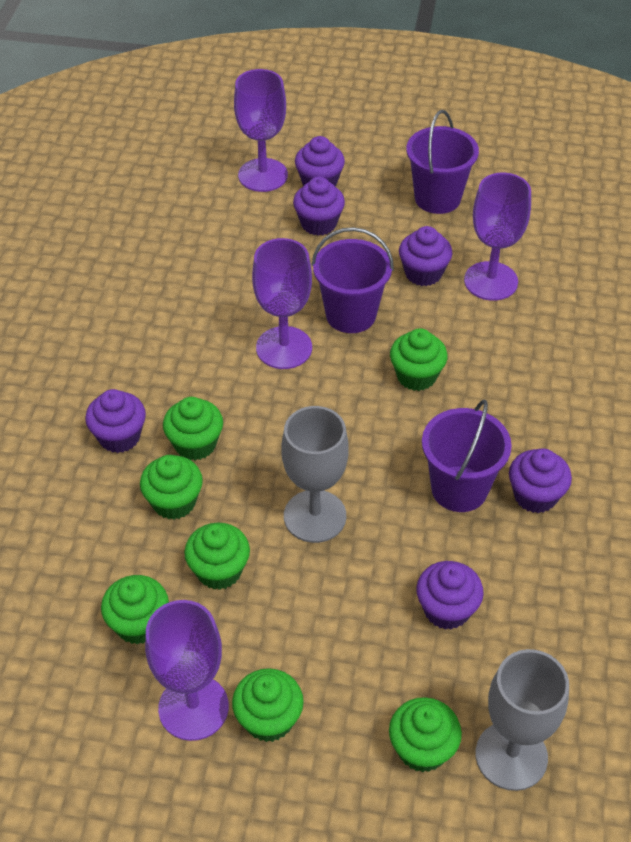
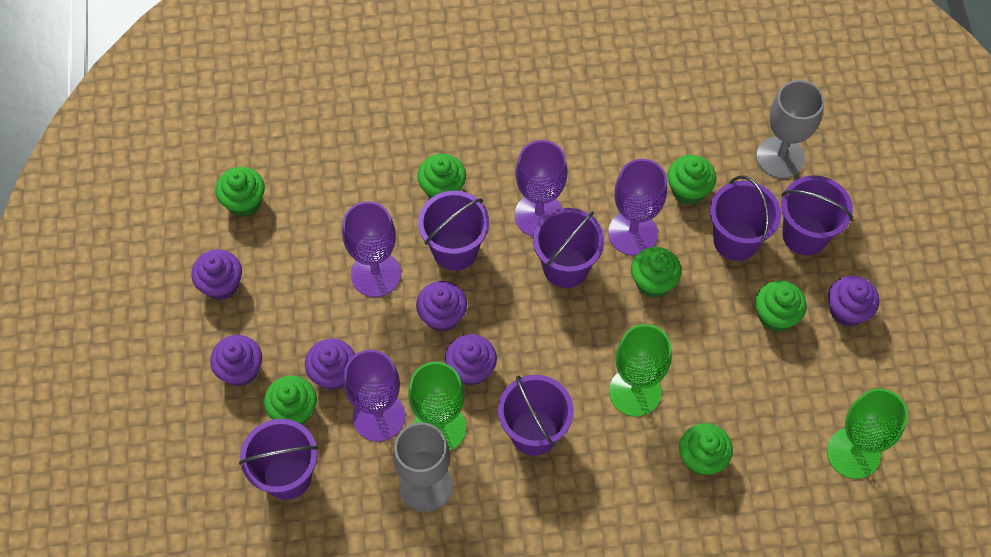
green goblet: 0 -> 3
purple bucket: 3 -> 6

